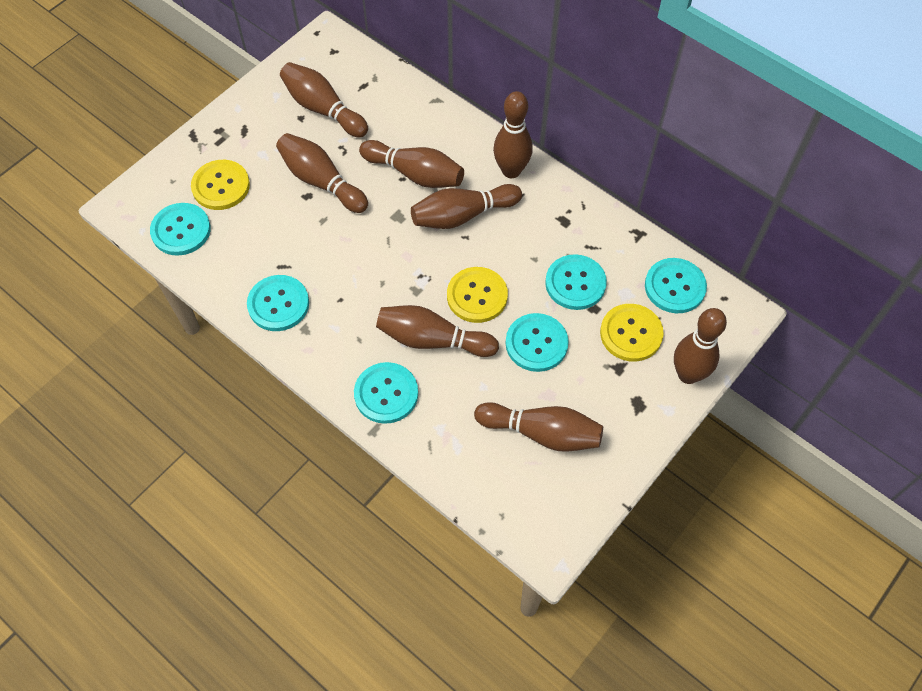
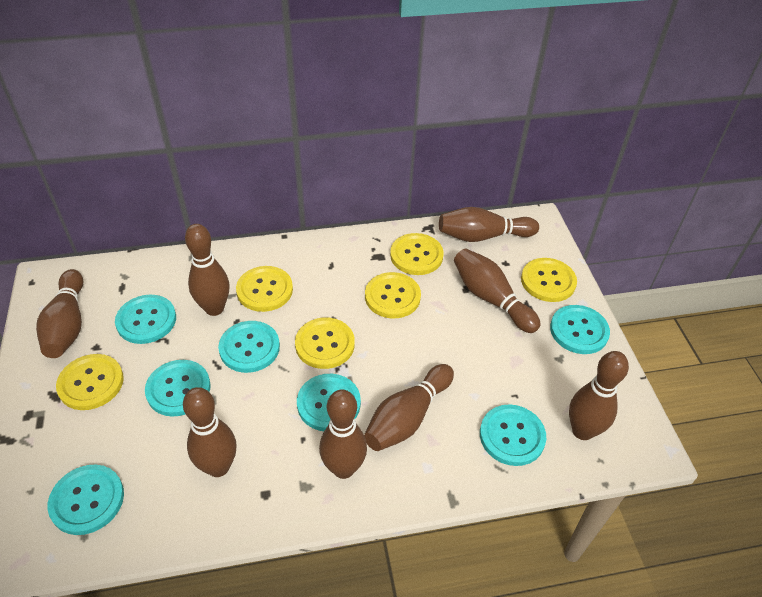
turquoise button: 6 -> 7
yellow button: 3 -> 6

